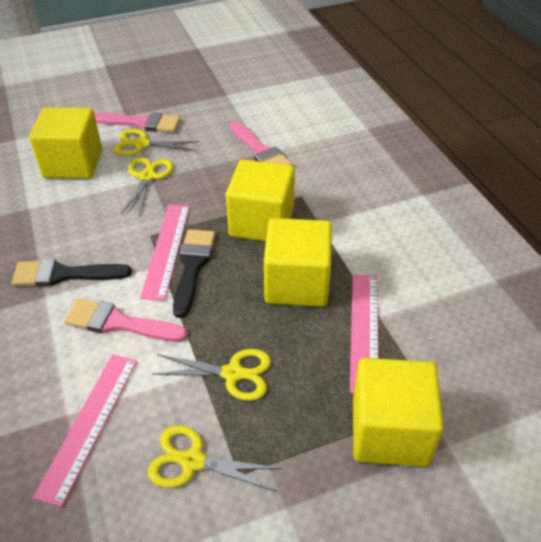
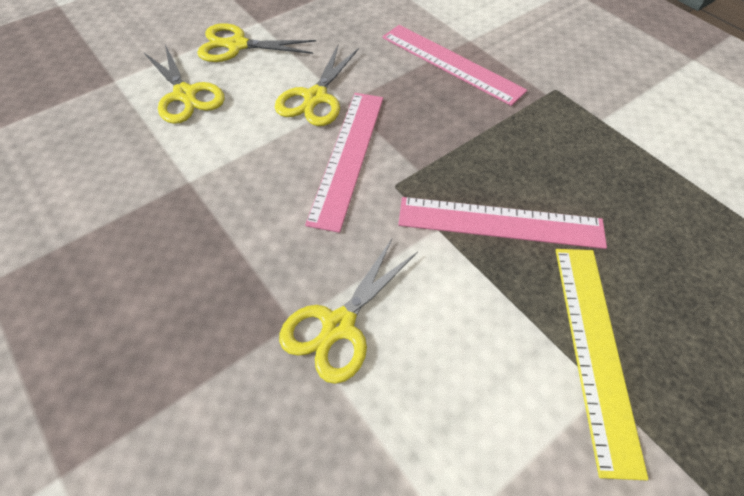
black brush: 2 -> 0
pink brush: 3 -> 0
yellow cube: 4 -> 0
yellow ruler: 0 -> 1

